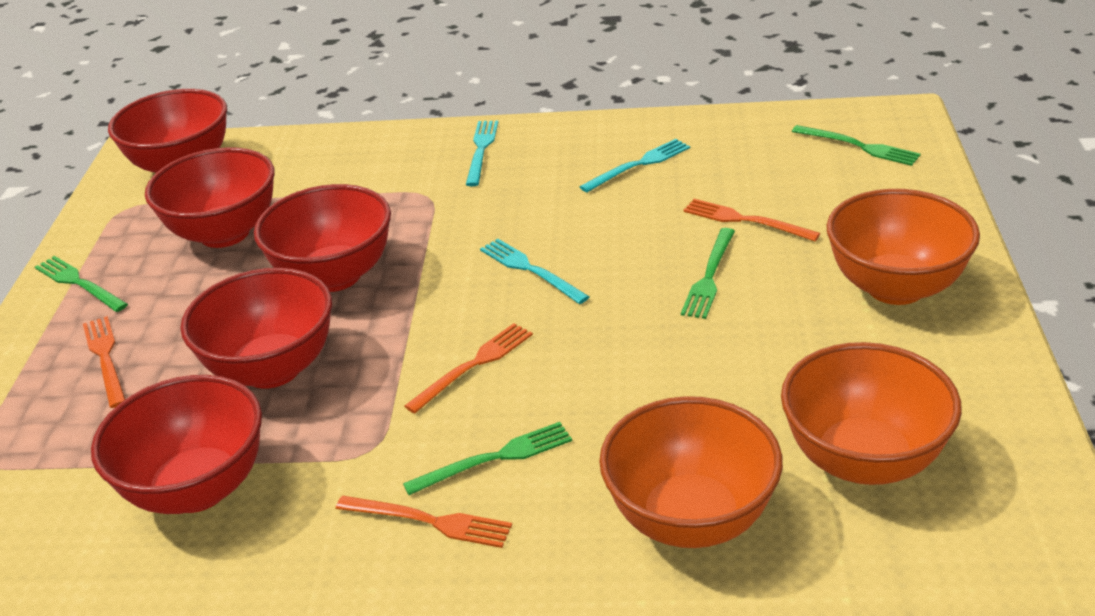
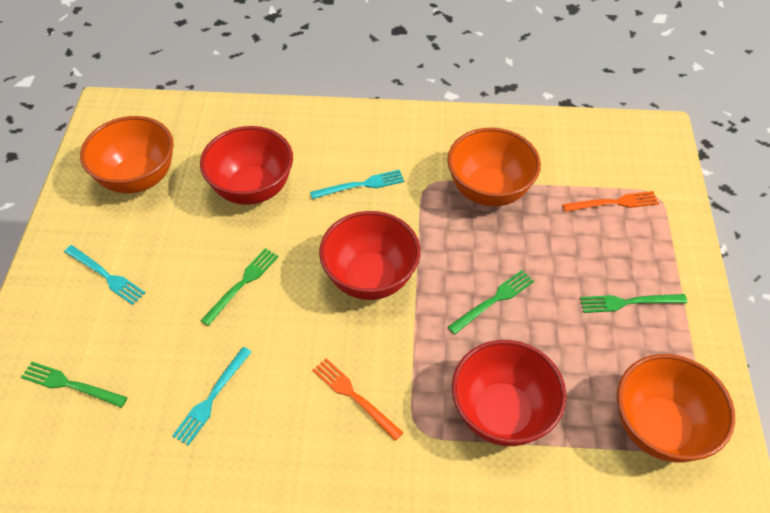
orange fork: 4 -> 2
red bowl: 5 -> 3

